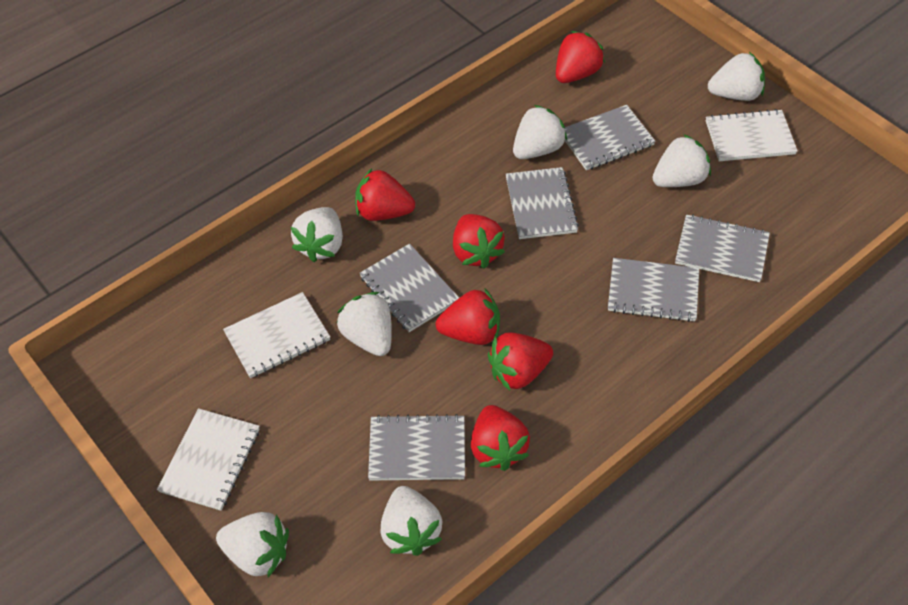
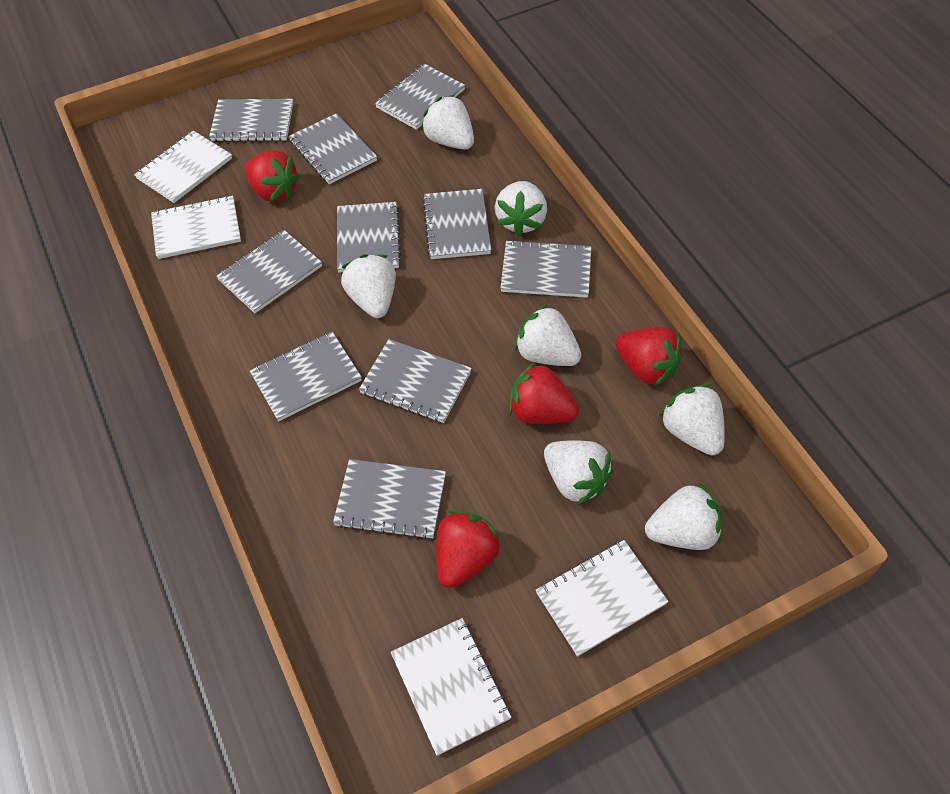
grey notebook: 6 -> 10
red strawberry: 6 -> 4
white notebook: 3 -> 4

